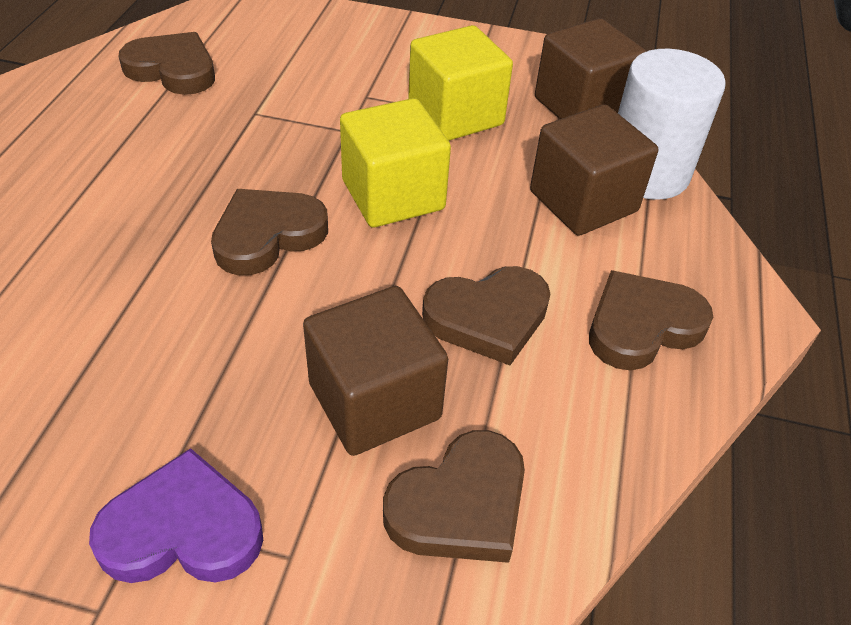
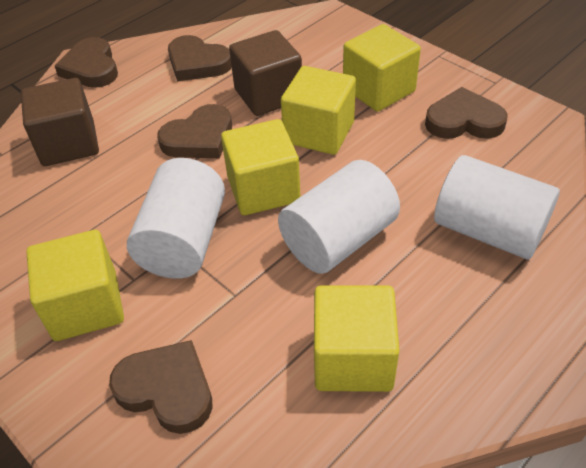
brown cube: 3 -> 2
purple heart: 1 -> 0
white cylinder: 1 -> 3
yellow cube: 2 -> 5

